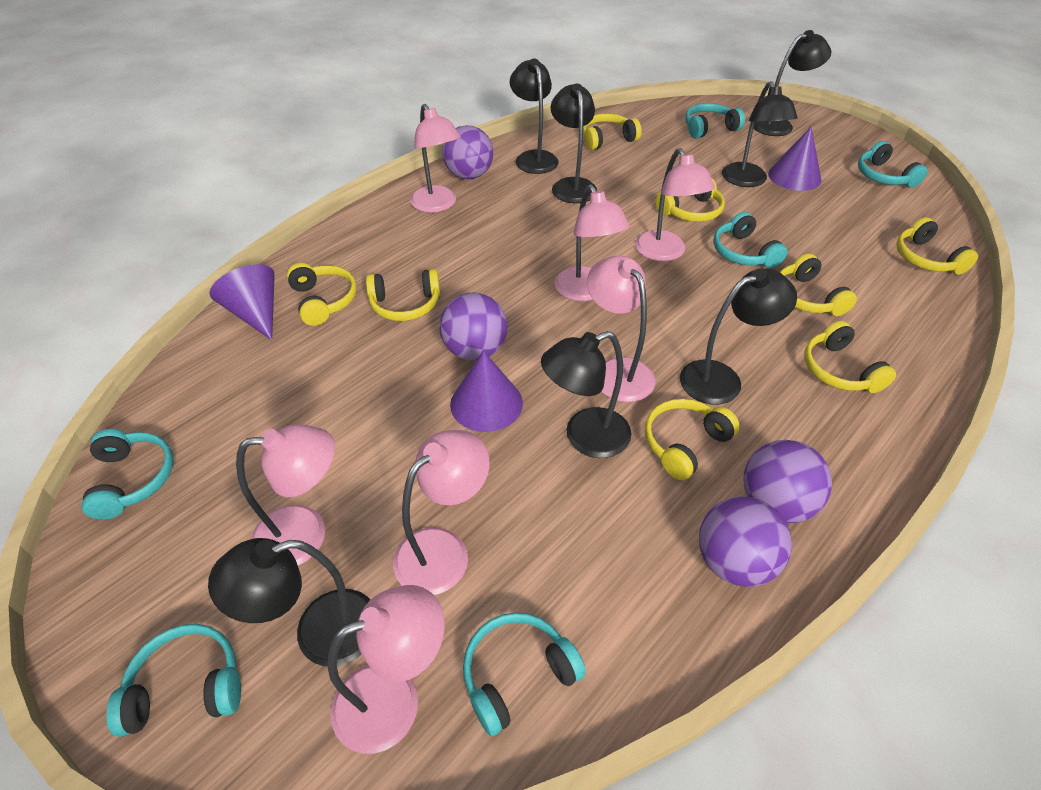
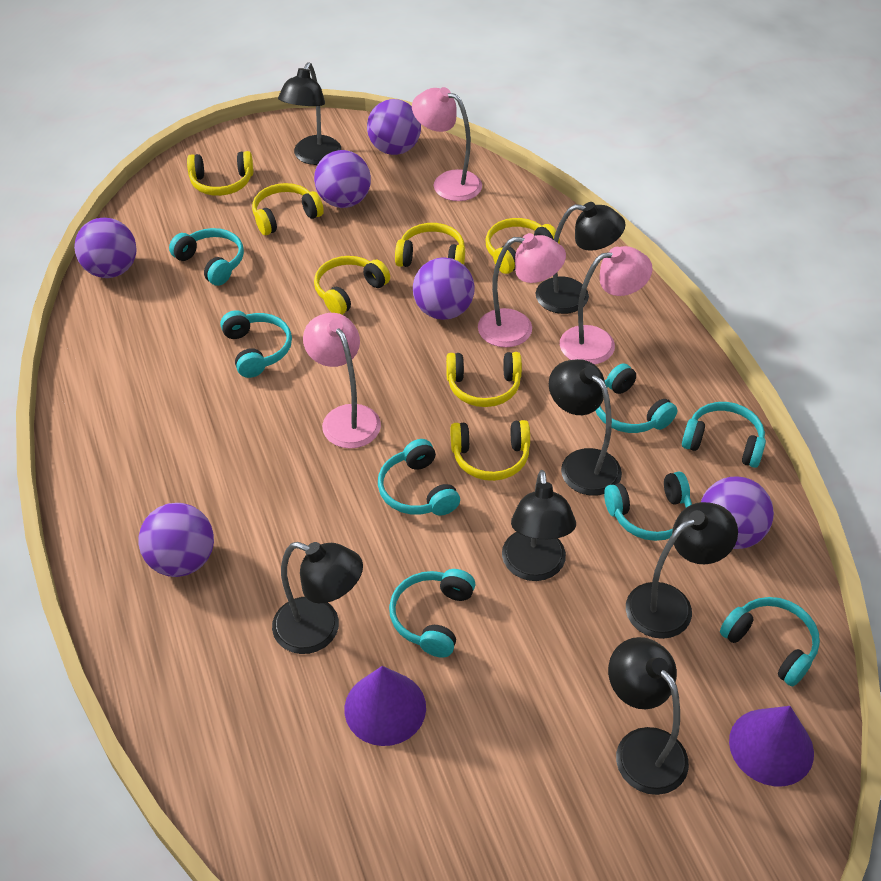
pink lamp: 7 -> 4
purple ball: 4 -> 6
purple cone: 3 -> 2
turquoise headphones: 6 -> 8
yellow headphones: 8 -> 7

